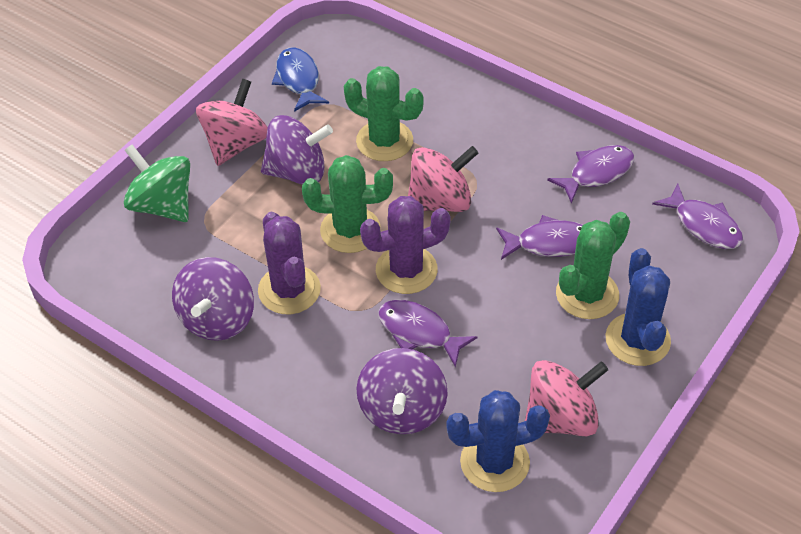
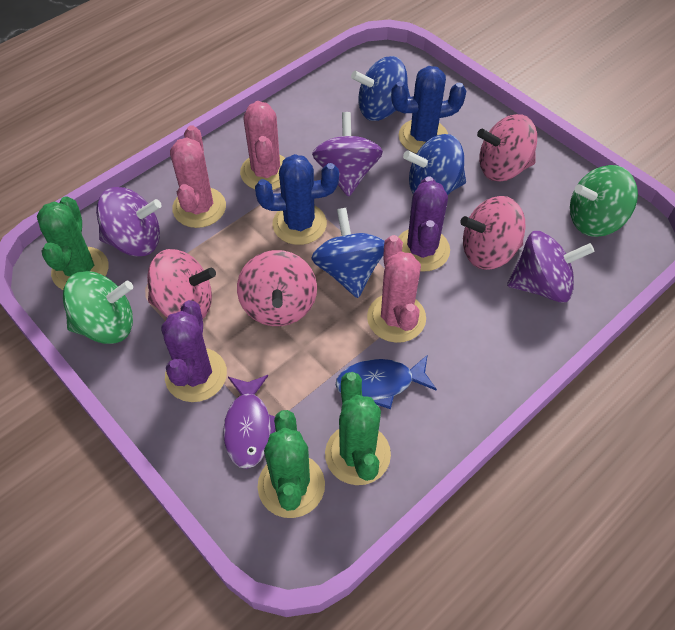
blue spinning top: 0 -> 3
green spinning top: 1 -> 2
pink cactus: 0 -> 3
pink spinning top: 3 -> 4
purple fish: 4 -> 1

